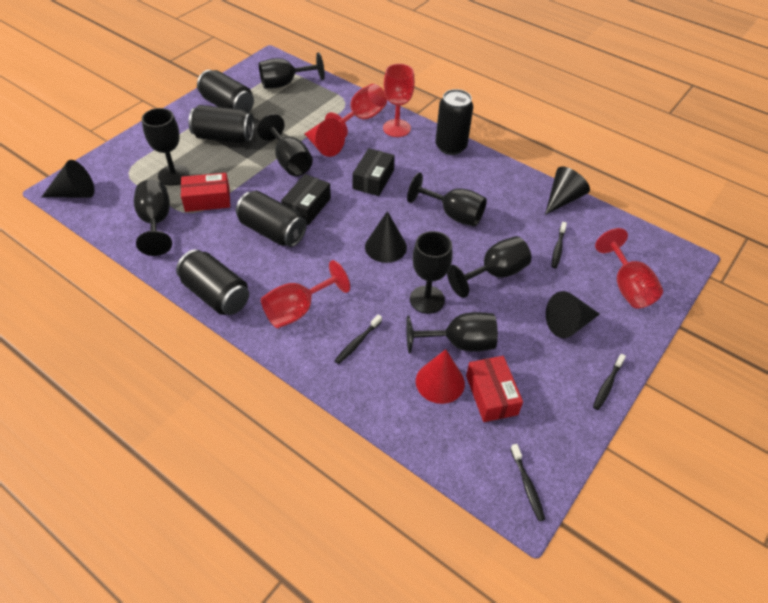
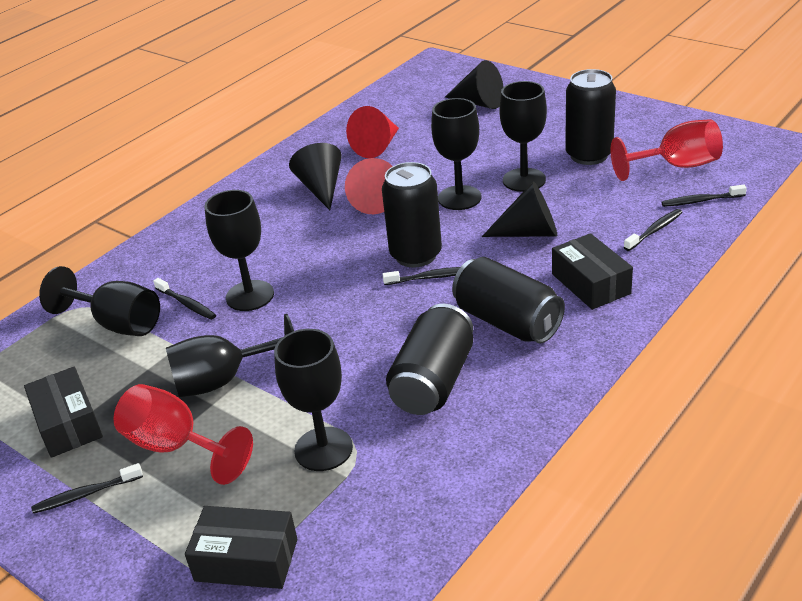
black box: 2 -> 3
black can: 5 -> 4
black cone: 4 -> 3
black goblet: 8 -> 6
black toothbrush: 4 -> 5
red box: 2 -> 0
red goblet: 4 -> 2

